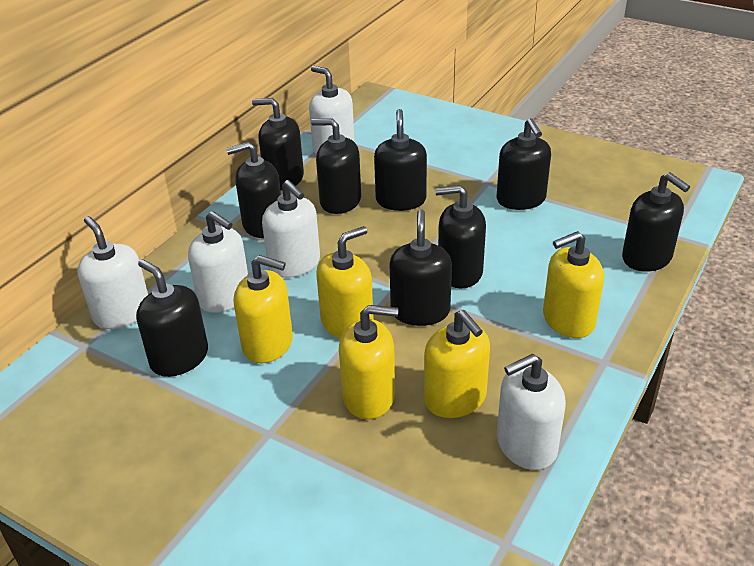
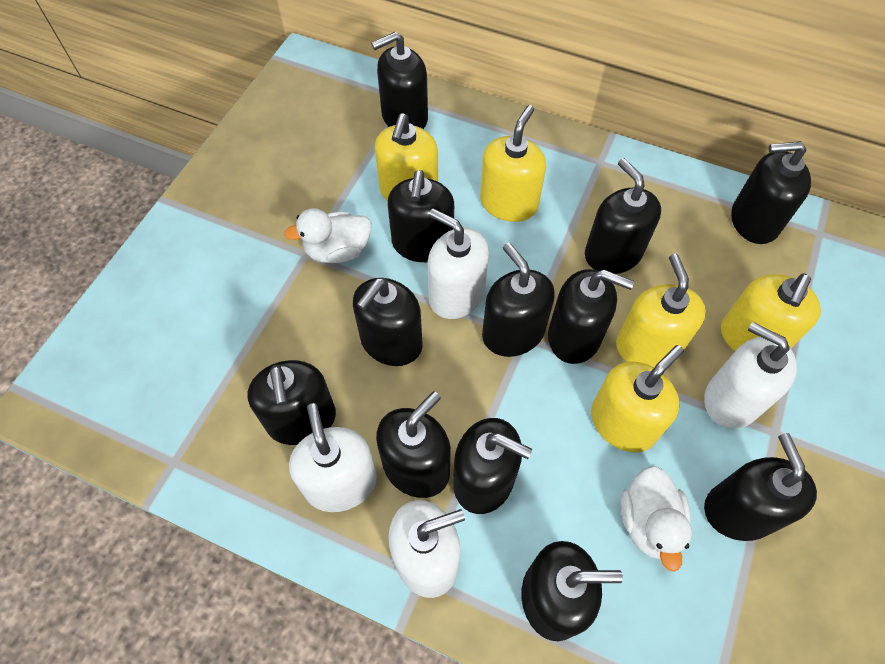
black soap dispenser: 9 -> 12
white duck: 0 -> 2
white soap dispenser: 5 -> 4

